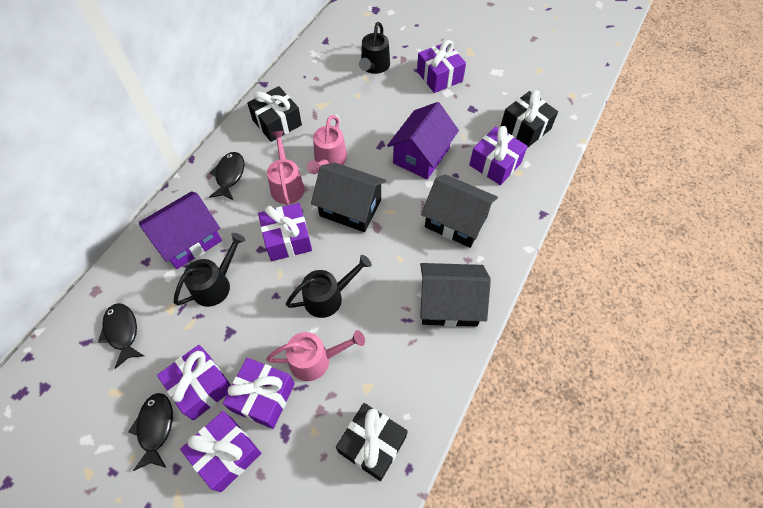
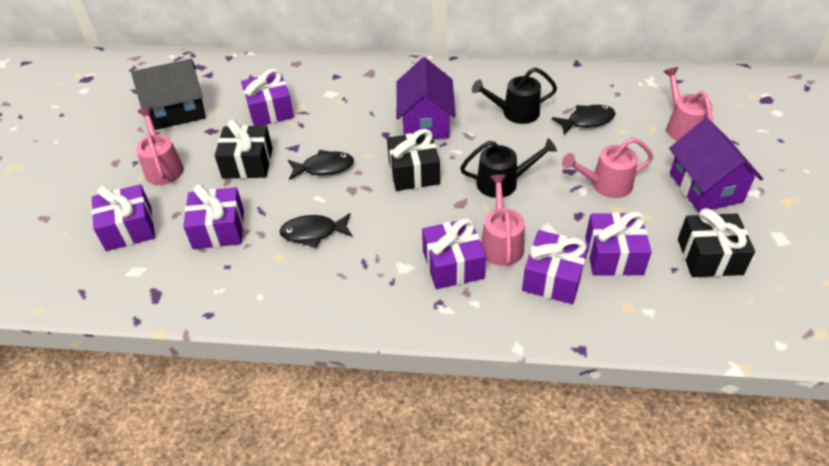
black house: 3 -> 1
black watering can: 3 -> 2
pink watering can: 3 -> 4

